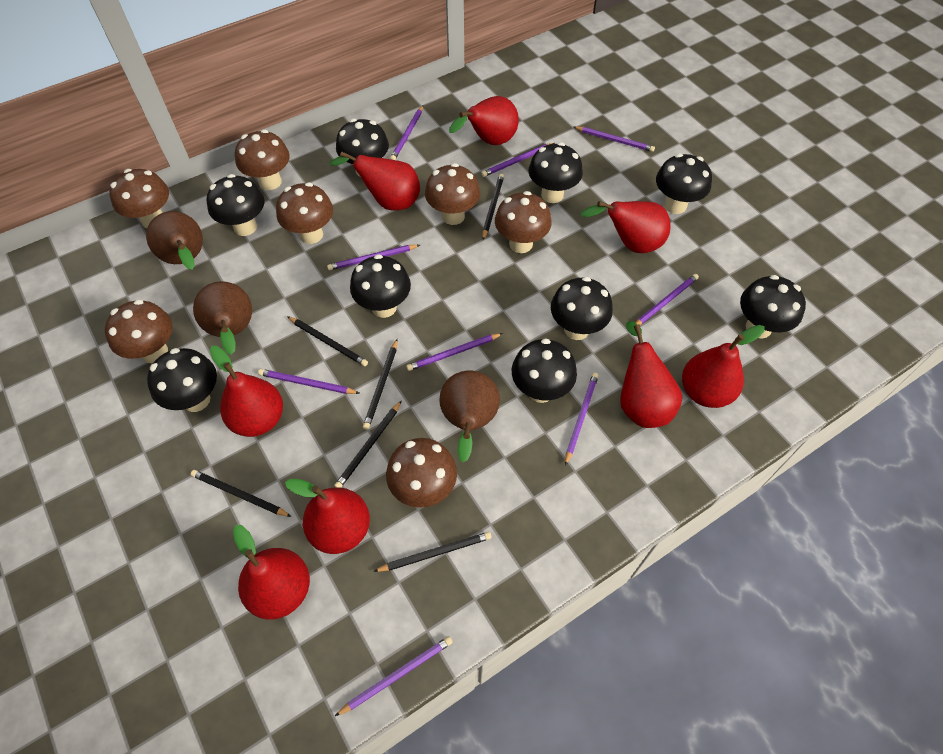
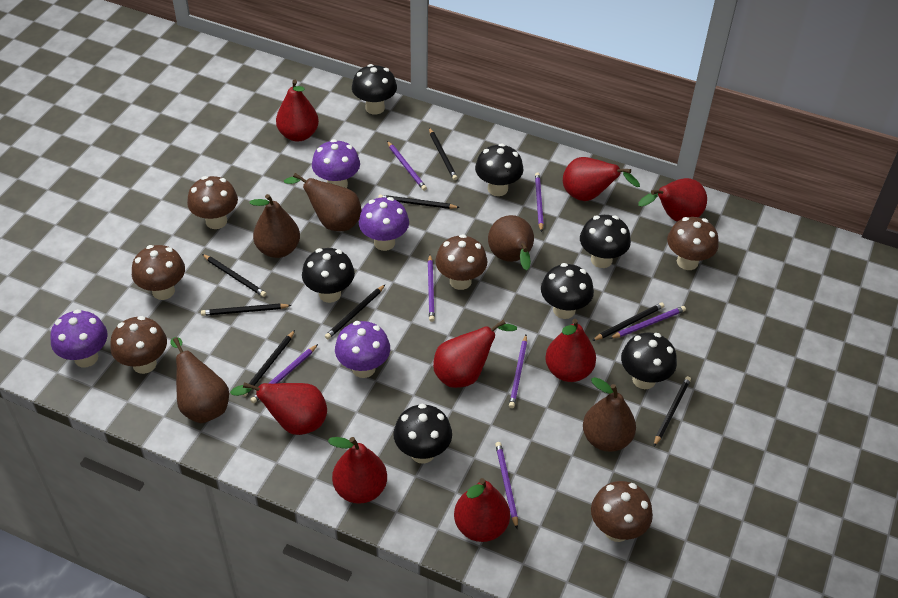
black mushroom: 9 -> 7
black pencil: 6 -> 8
brown mushroom: 7 -> 6
brown pear: 3 -> 5
purple mushroom: 0 -> 4
purple pencil: 9 -> 7

